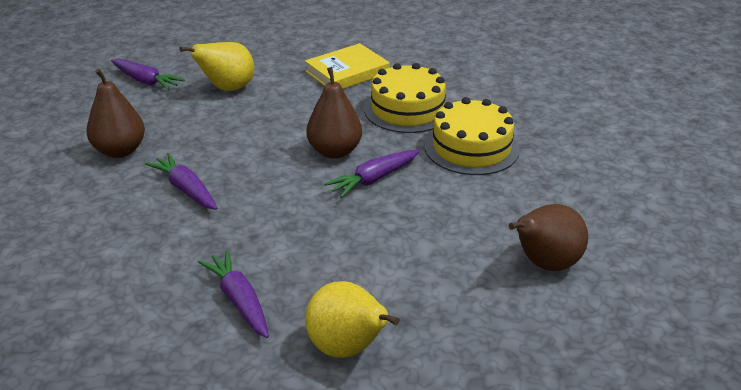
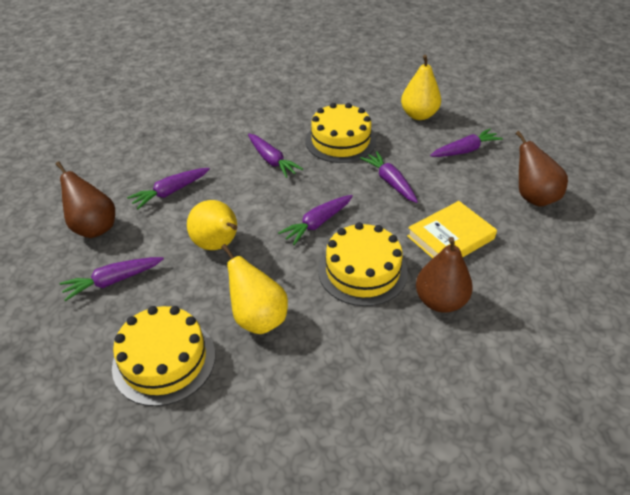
purple carrot: 4 -> 6
yellow cake: 2 -> 3
yellow pear: 2 -> 3

